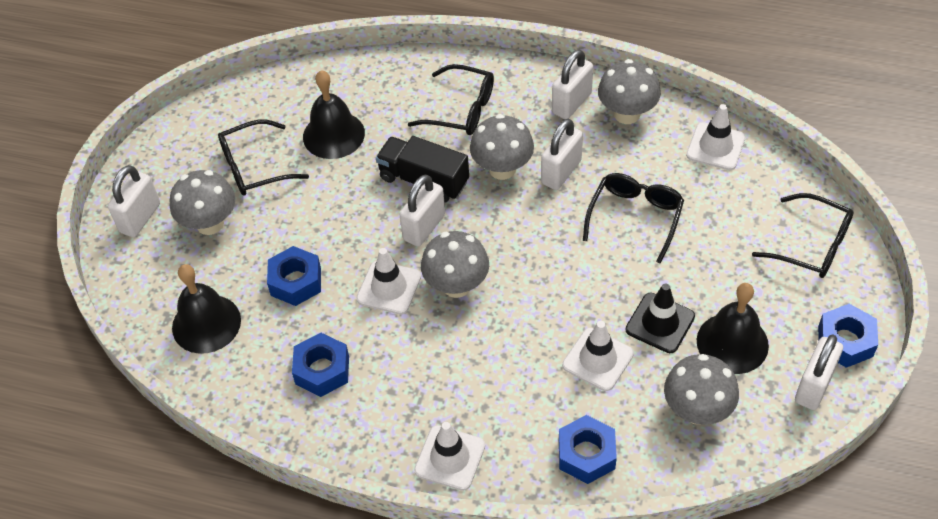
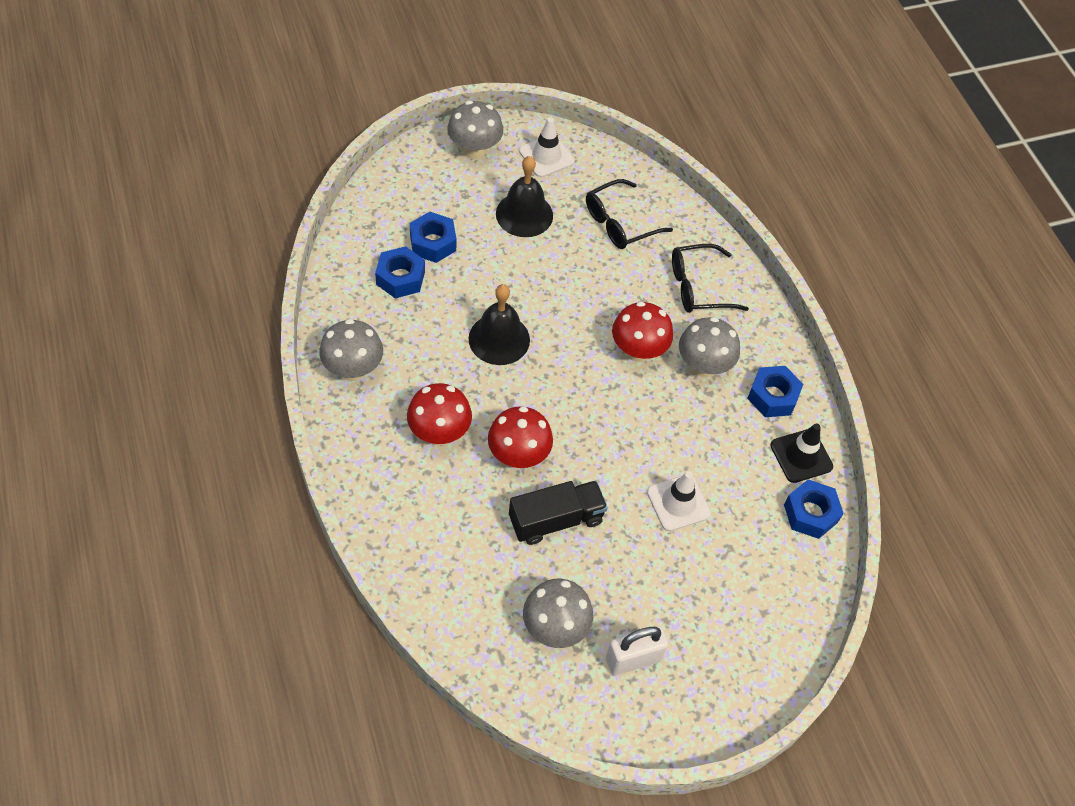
black bell: 3 -> 2
black glasses: 4 -> 2
grey mushroom: 5 -> 4
red mushroom: 0 -> 3
white padlock: 5 -> 1
white traffic cone: 4 -> 2

